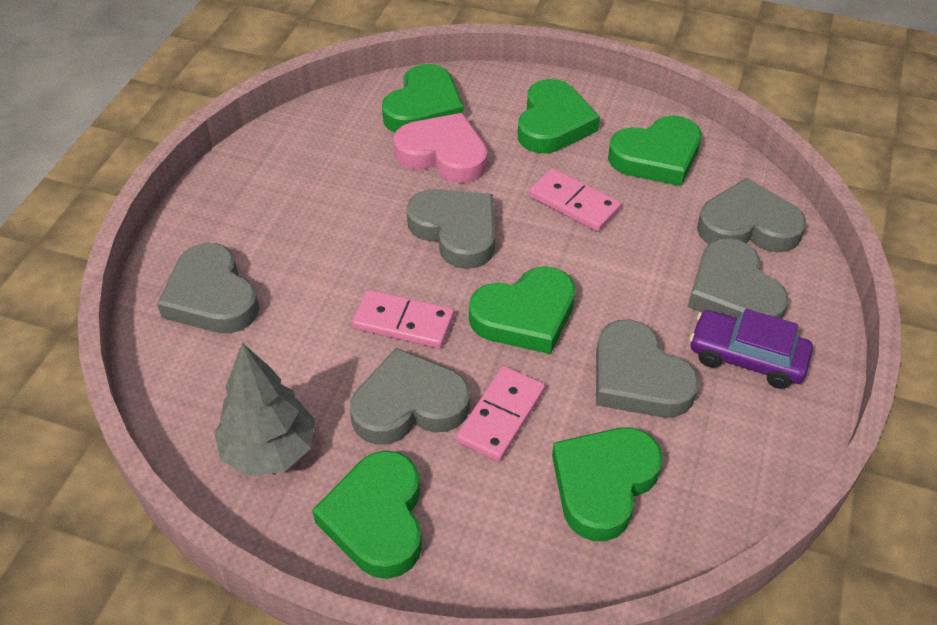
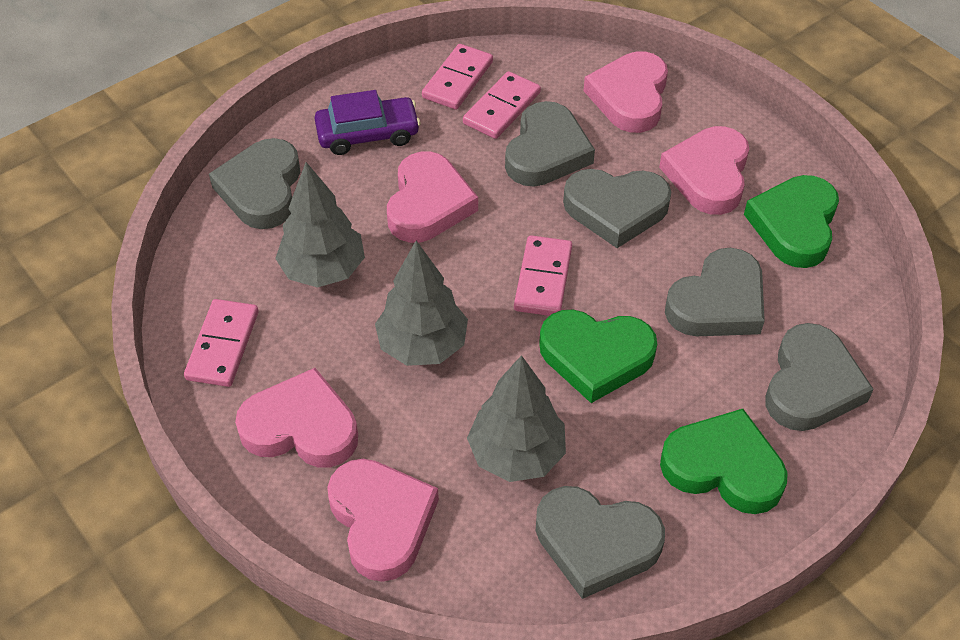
green heart: 6 -> 3
grey tree: 1 -> 3
pink domino: 3 -> 4
pink heart: 1 -> 5

